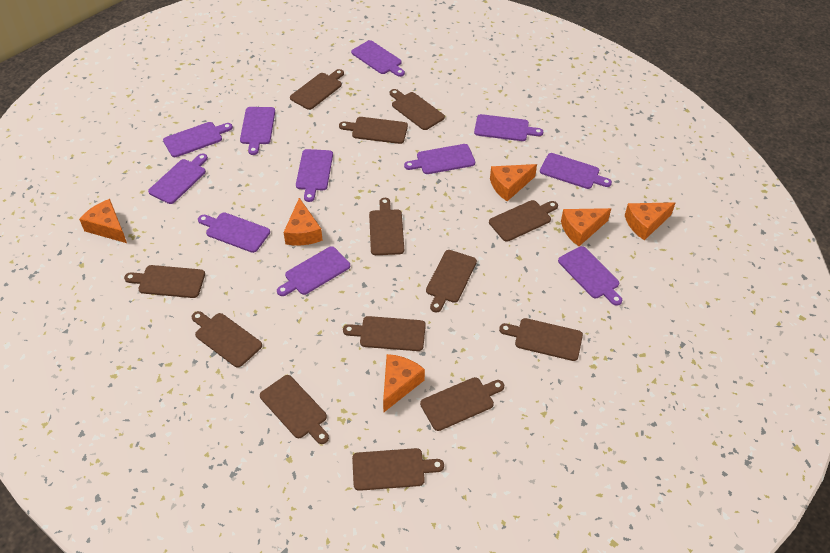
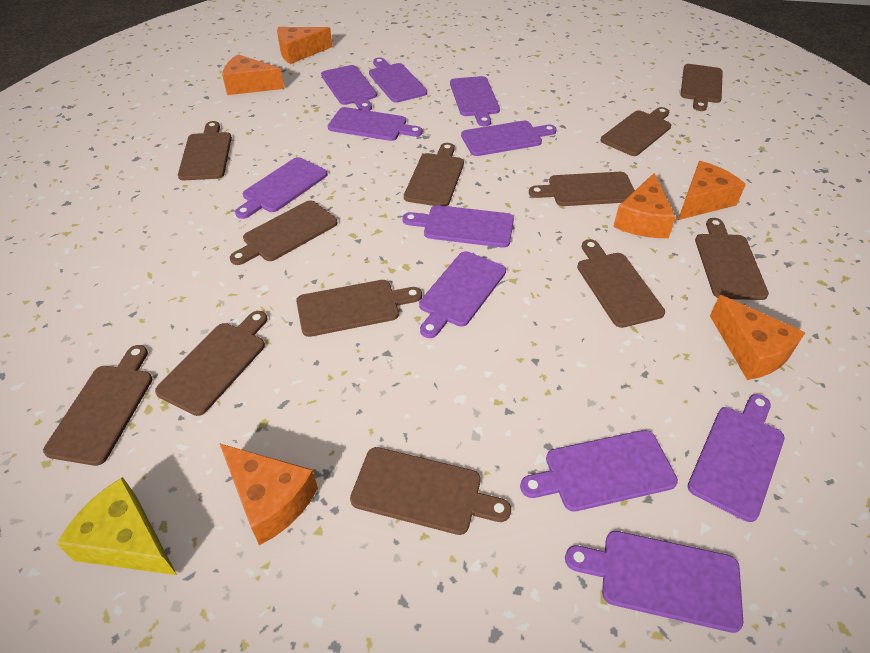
brown cutting board: 13 -> 12
yellow cheese: 0 -> 1

